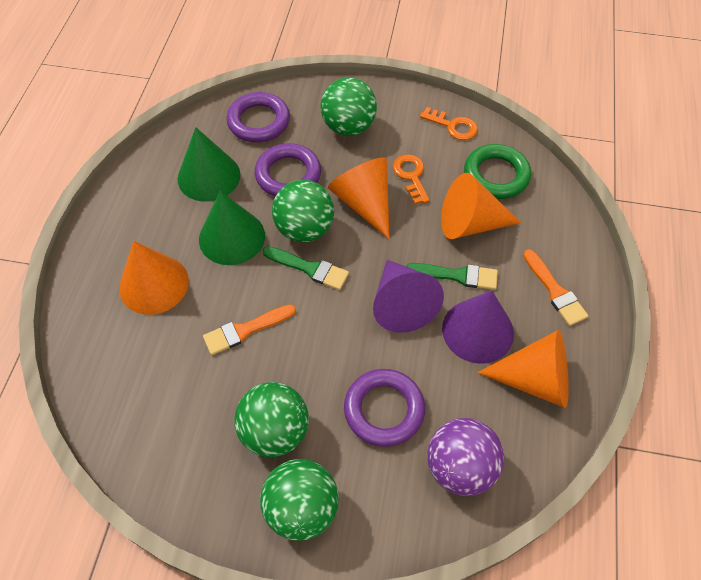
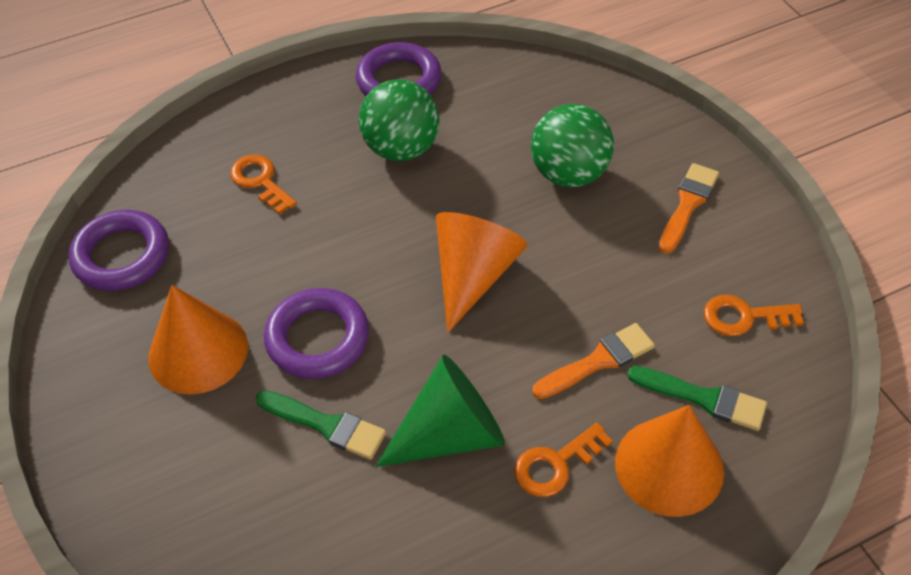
green ball: 4 -> 2
green cone: 2 -> 1
green ring: 1 -> 0
orange cone: 4 -> 3
orange key: 2 -> 3
purple ball: 1 -> 0
purple cone: 2 -> 0

